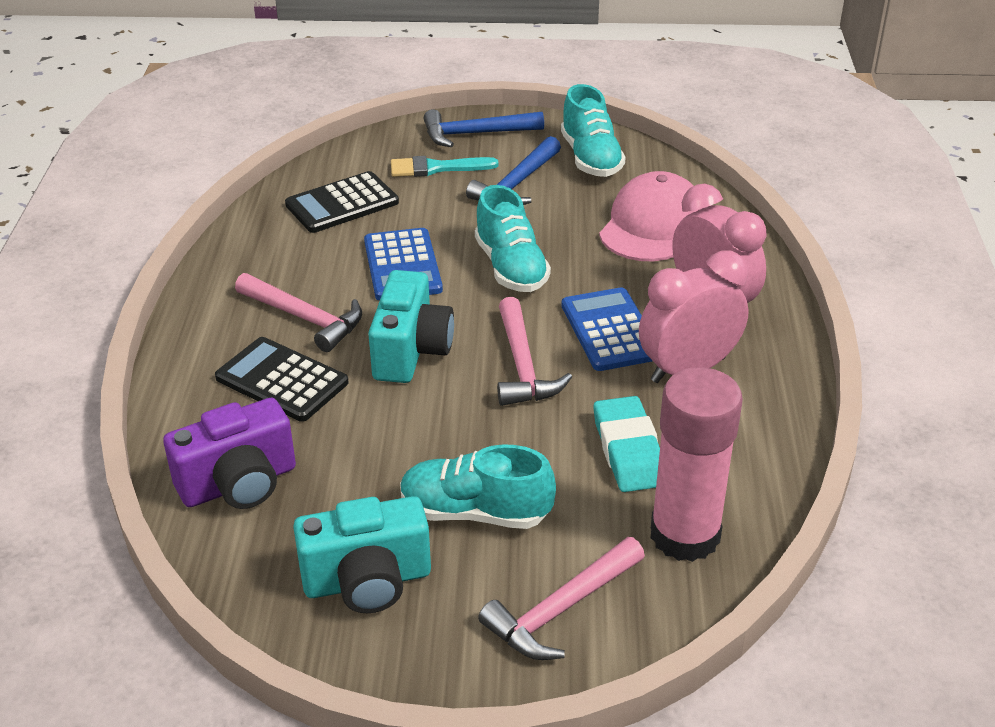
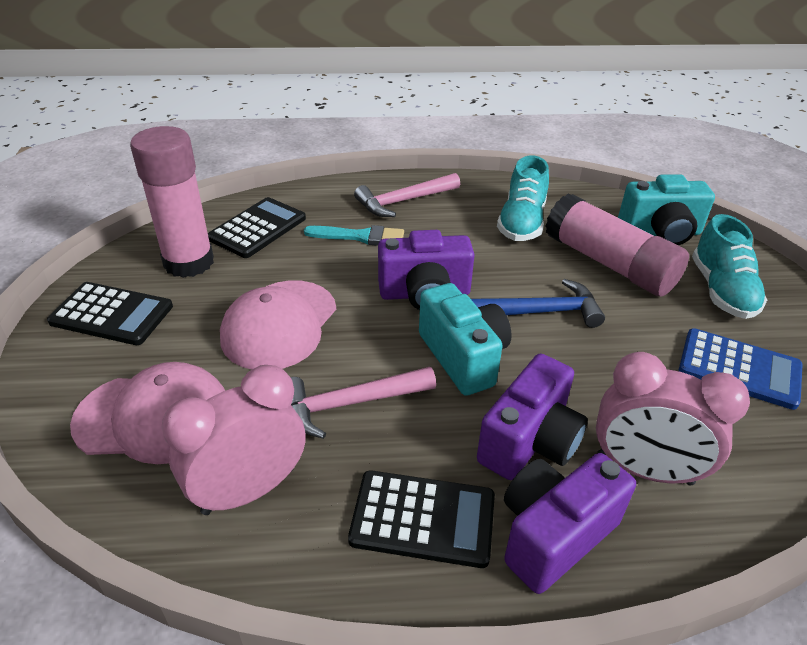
black calculator: 2 -> 3
blue calculator: 2 -> 1
blue hammer: 2 -> 1
pink cap: 1 -> 2
pink glue stick: 1 -> 2
pink hammer: 3 -> 2
purple camera: 1 -> 3
turquoise eraser: 1 -> 0
turquoise shoe: 3 -> 2

